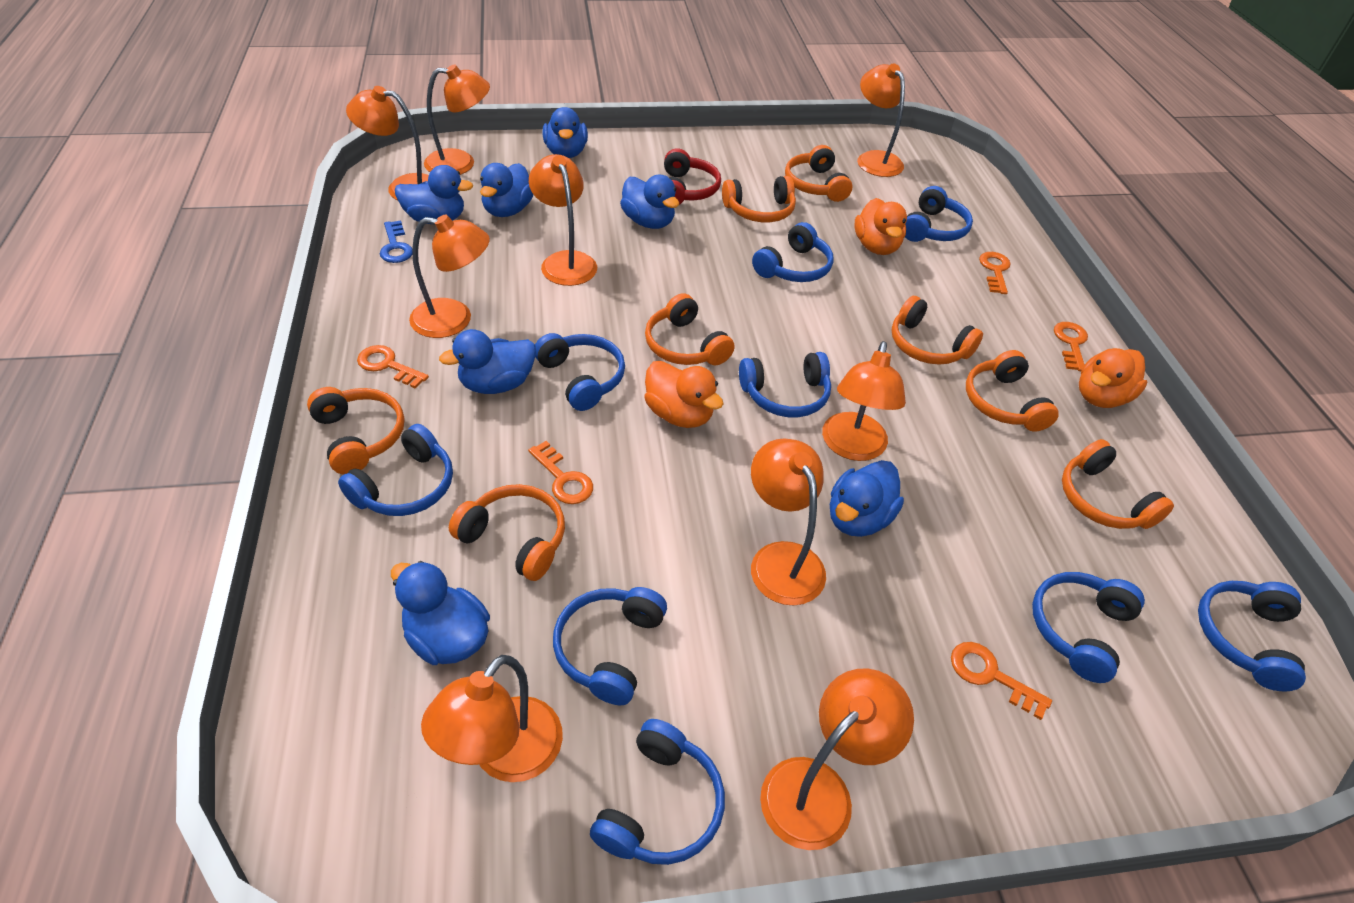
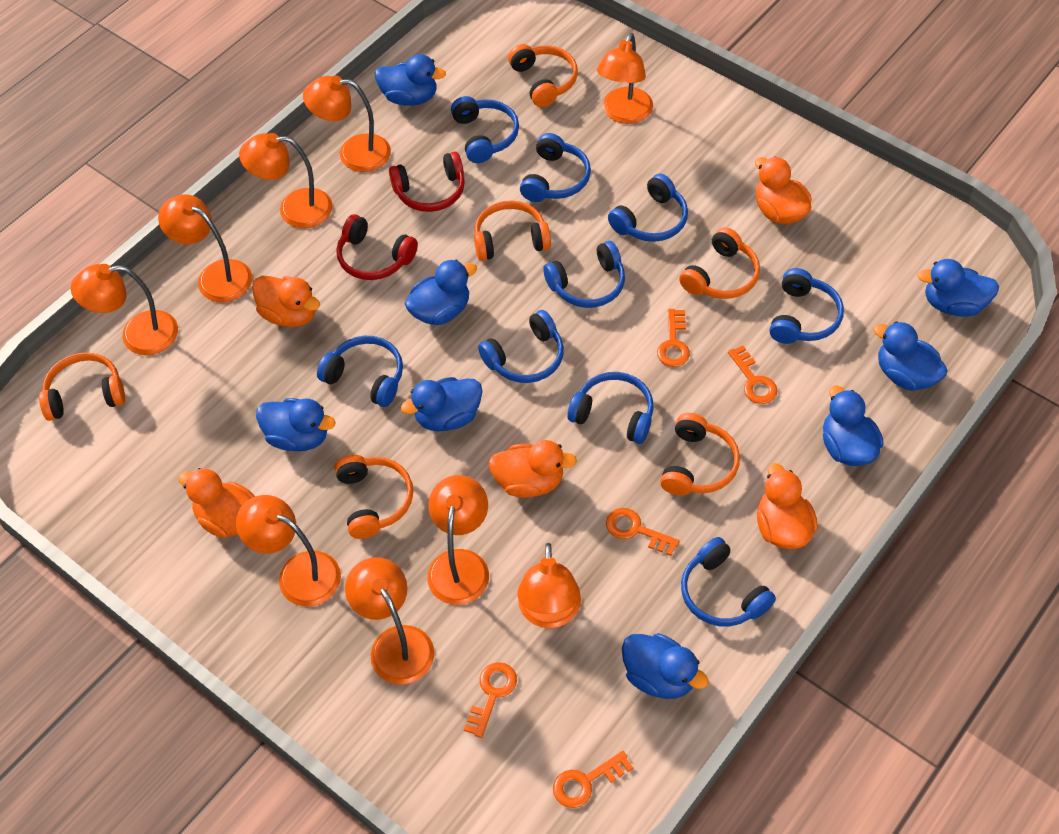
blue duck: 7 -> 8
blue key: 1 -> 0
orange duck: 3 -> 5
orange headphones: 8 -> 6
red headphones: 1 -> 2

